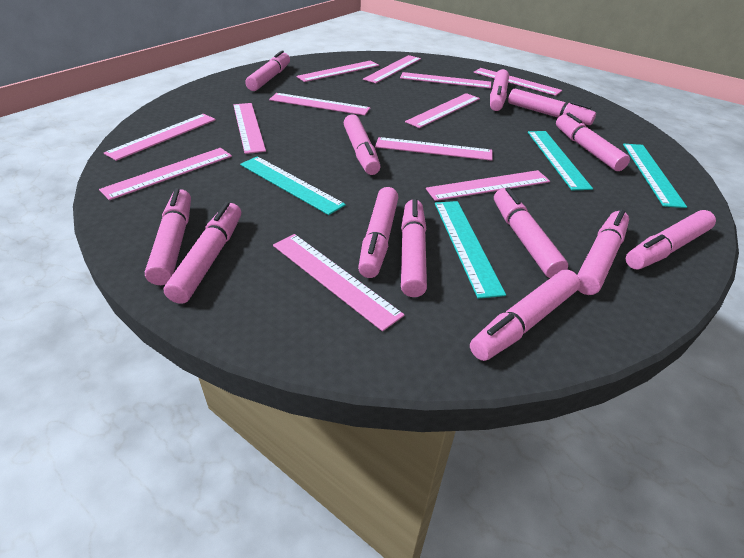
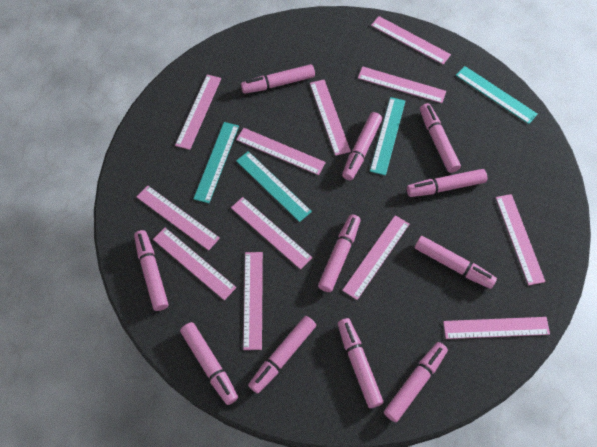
pink marker: 13 -> 11

